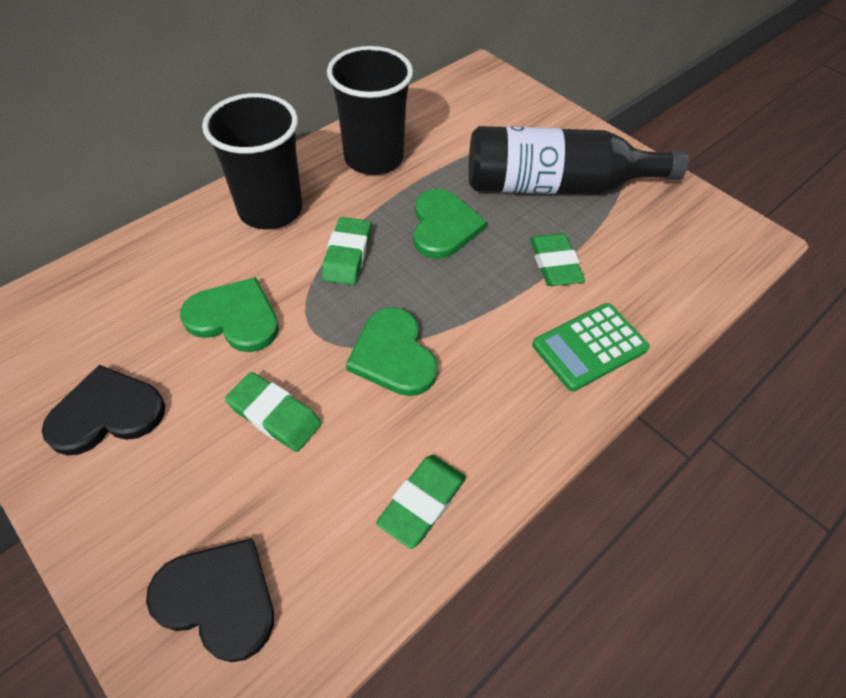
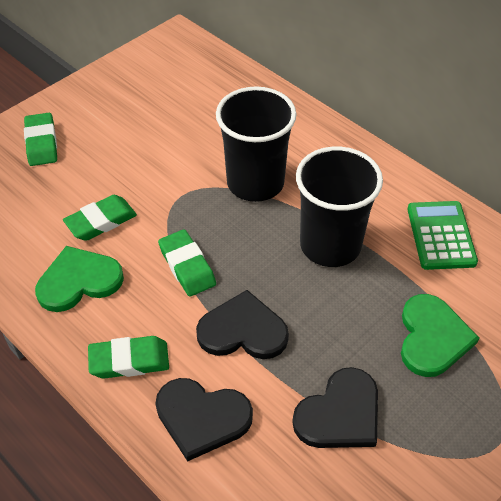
black bottle: 1 -> 0
black heart: 2 -> 3
green heart: 3 -> 2

